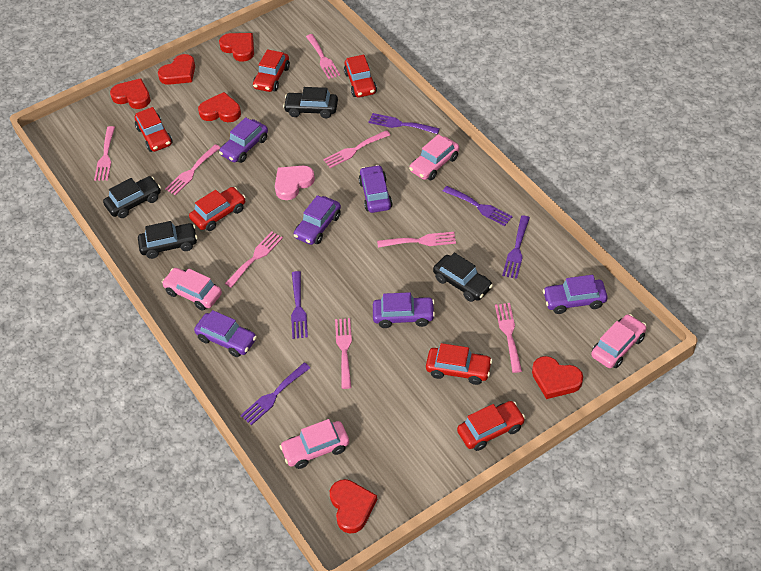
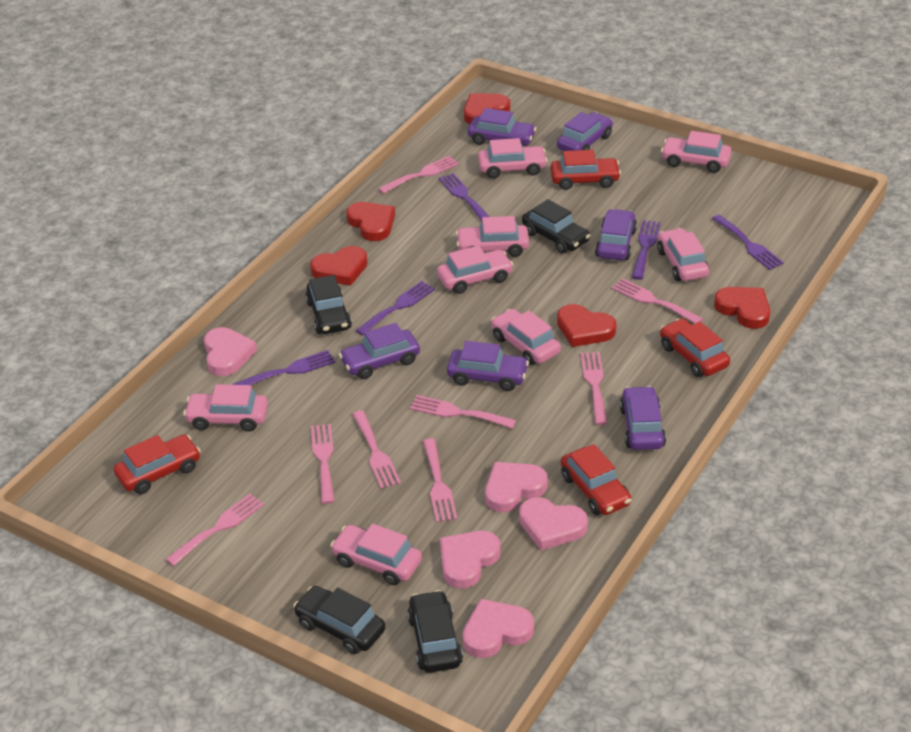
pink car: 4 -> 8
pink heart: 1 -> 5
red car: 6 -> 4
red heart: 6 -> 5

